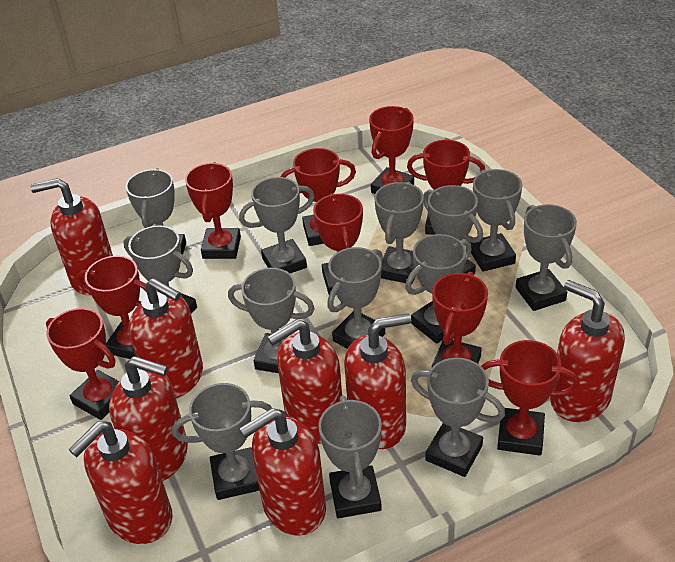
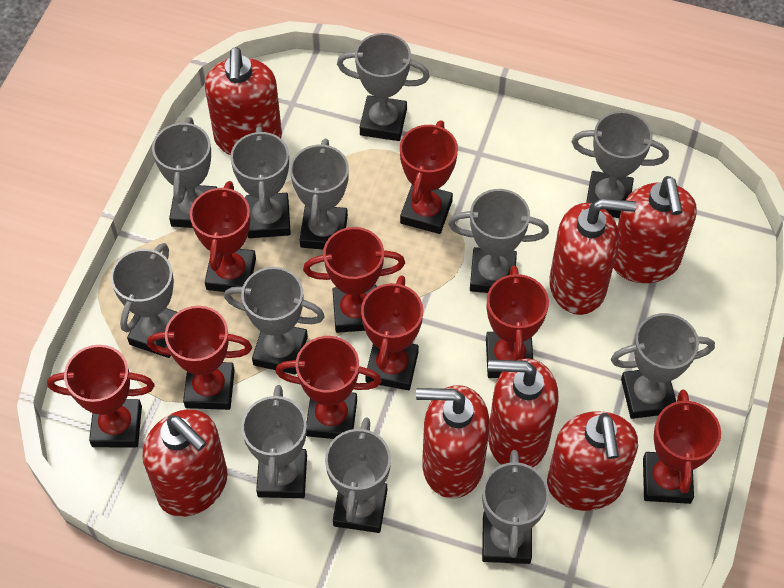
grey trophy: 13 -> 12
red soap dispenser: 8 -> 7

